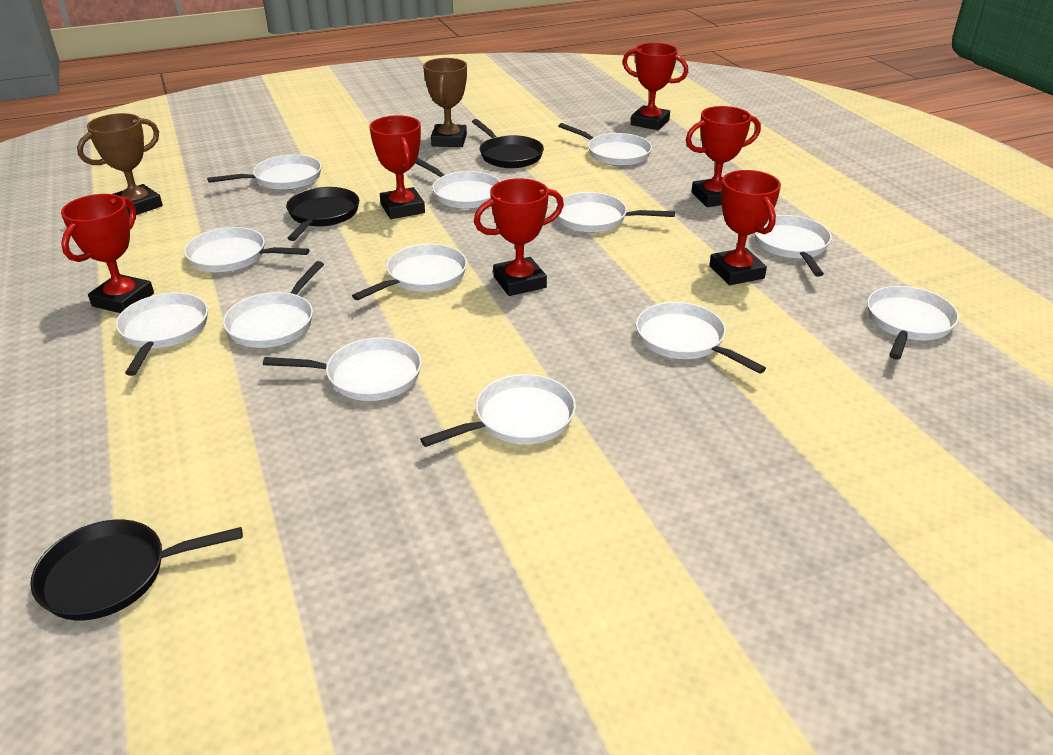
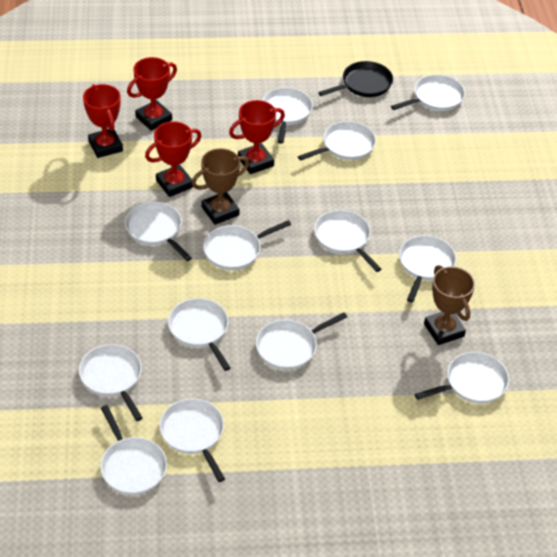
black pan: 3 -> 1
red trophy: 6 -> 4

